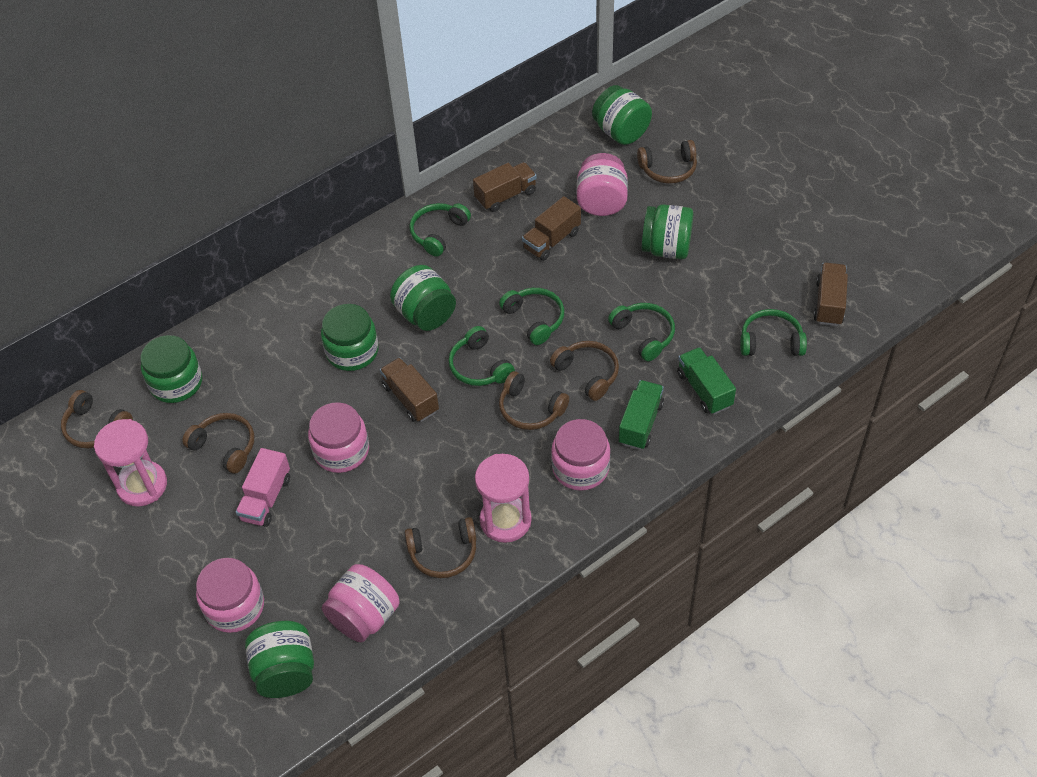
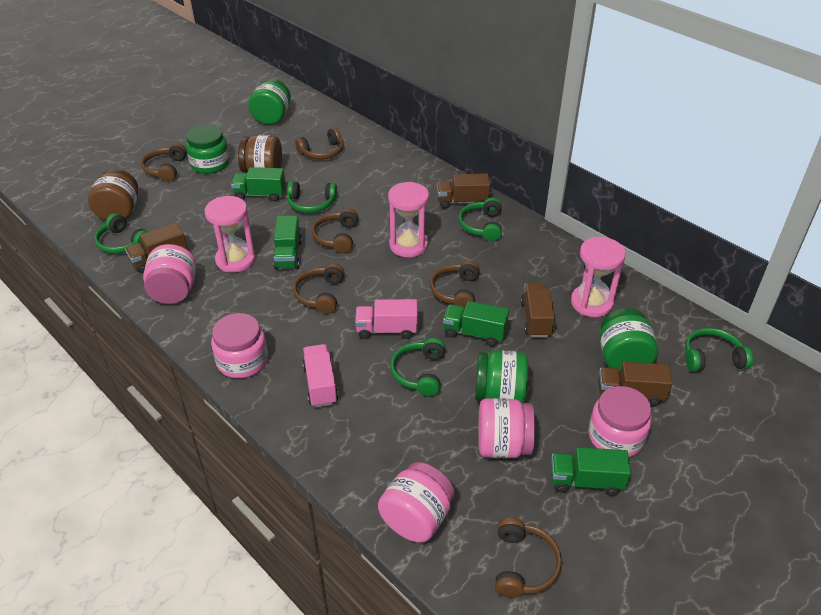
brown jar: 0 -> 2
green jar: 6 -> 4
green truck: 2 -> 4
pink hourglass: 2 -> 3
pink truck: 1 -> 2

